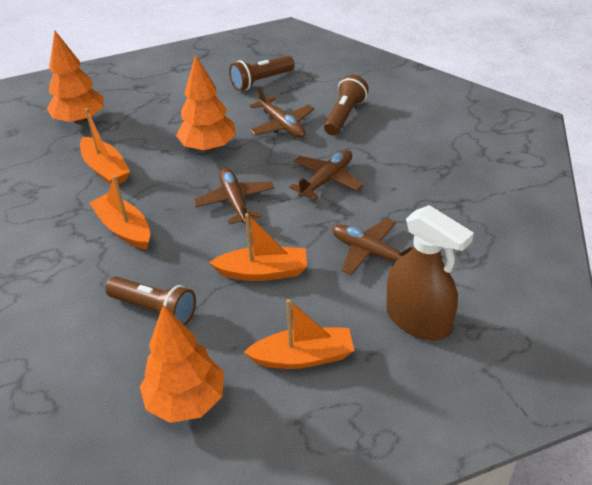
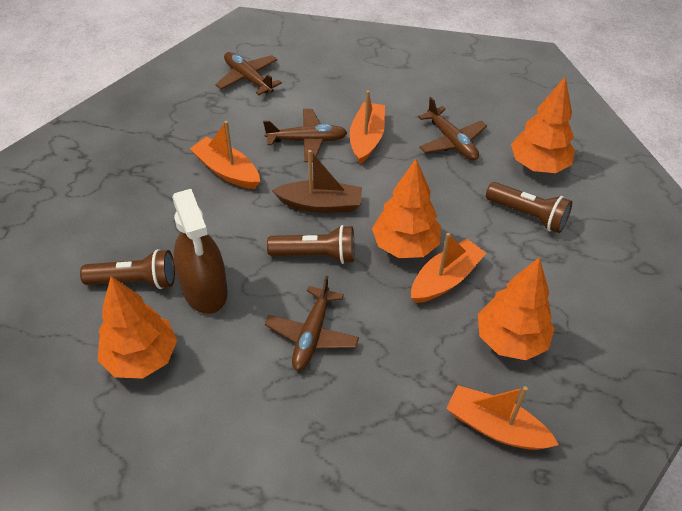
brown boat: 0 -> 1
orange tree: 3 -> 4

